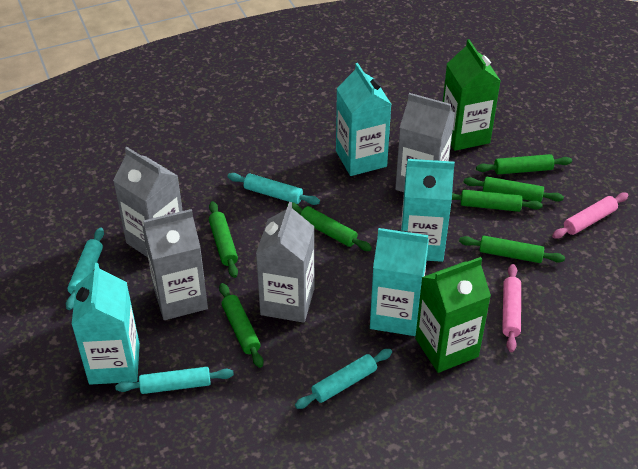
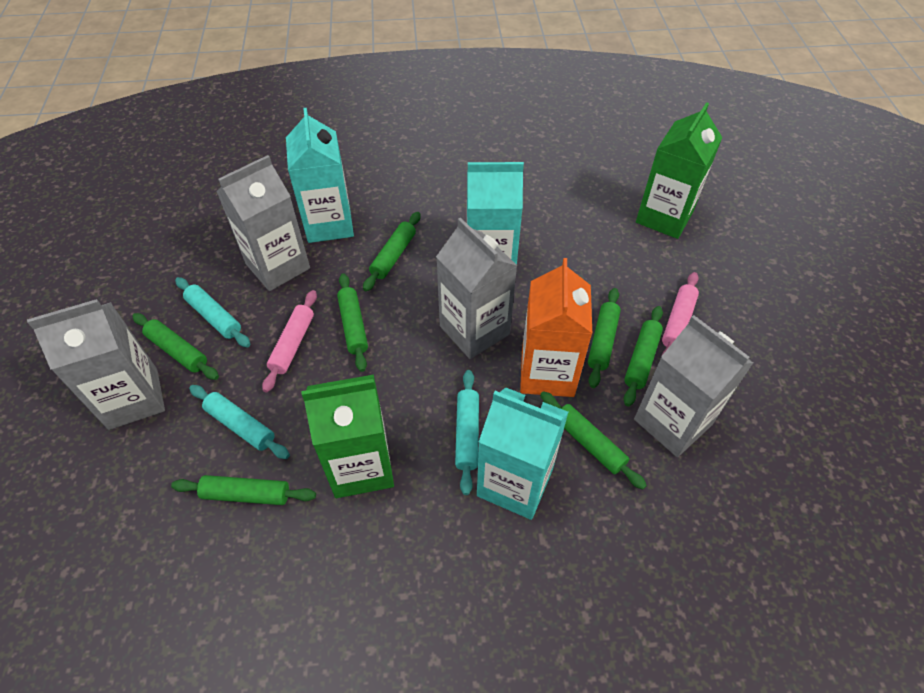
orange carton: 0 -> 1
turquoise carton: 4 -> 3
turquoise rolling pin: 4 -> 3

